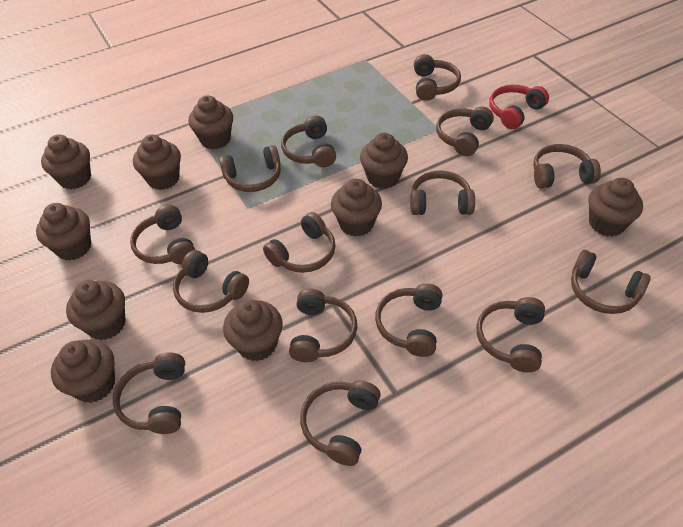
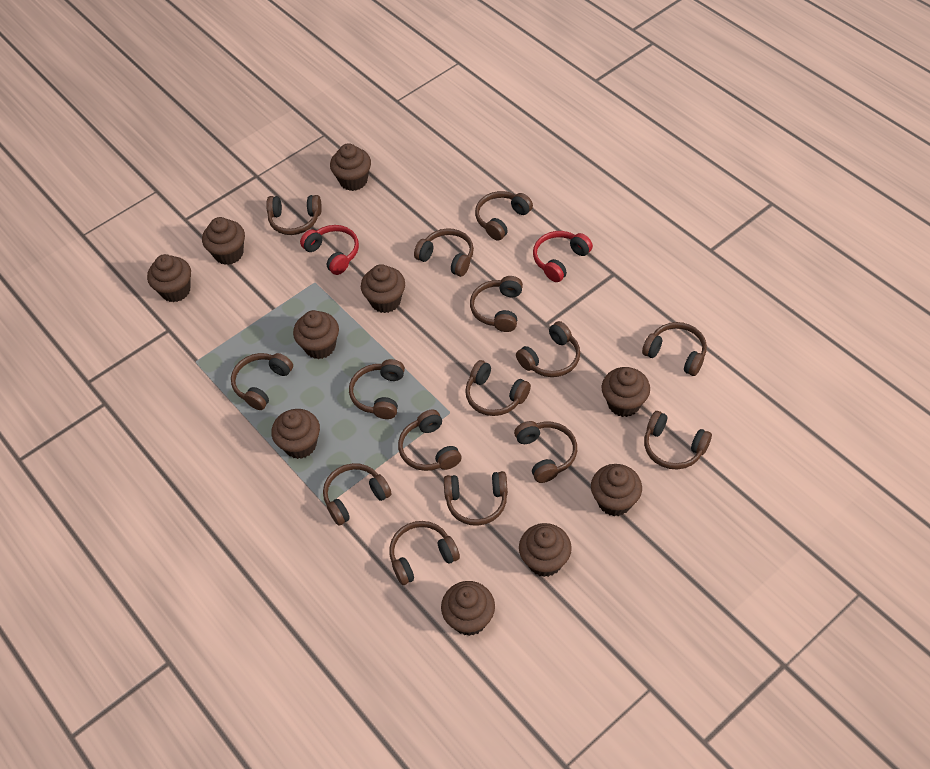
red headphones: 1 -> 2

